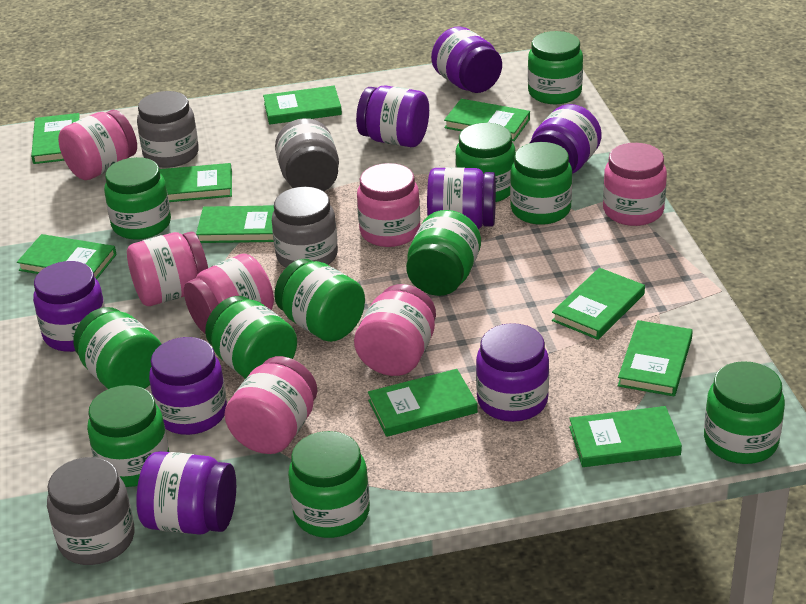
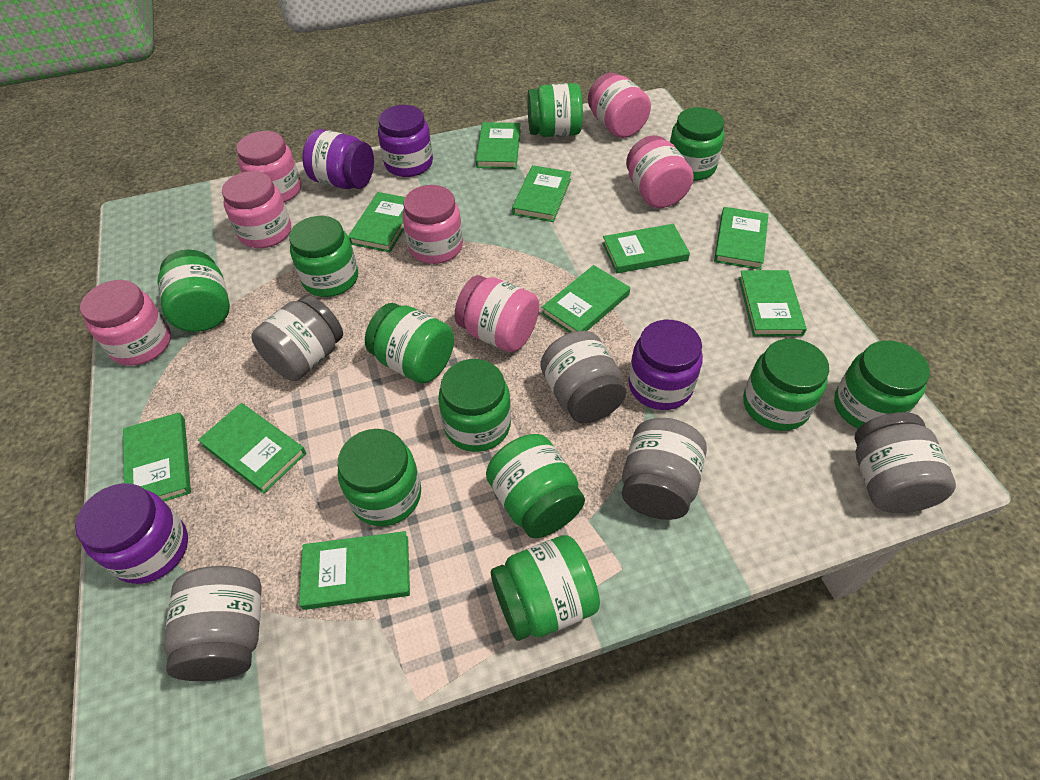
grey jar: 4 -> 5
purple jar: 8 -> 4

